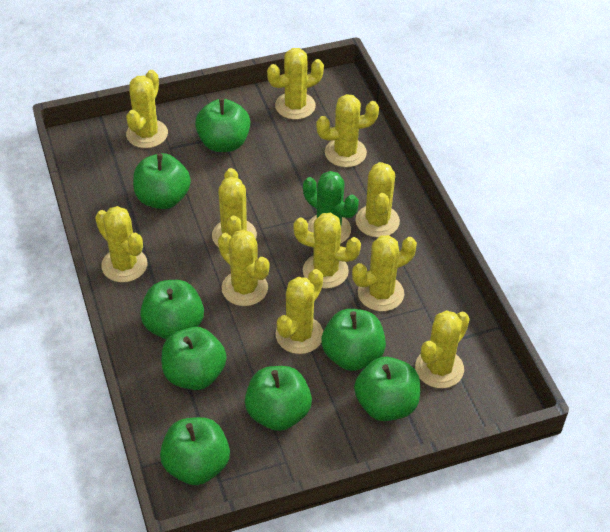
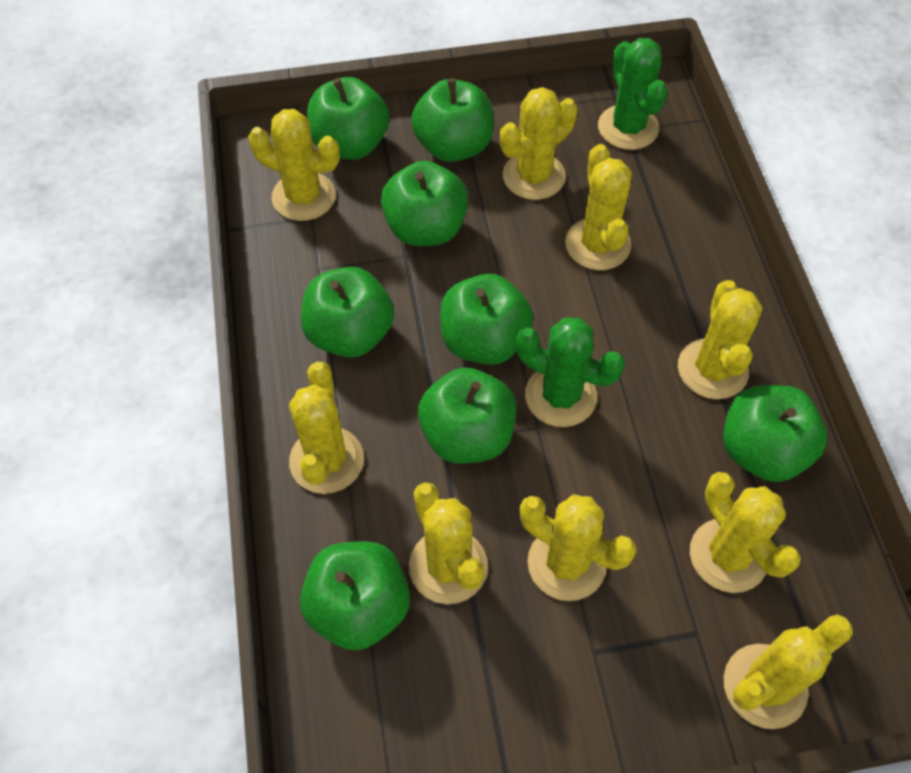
green cactus: 1 -> 2
yellow cactus: 11 -> 9

